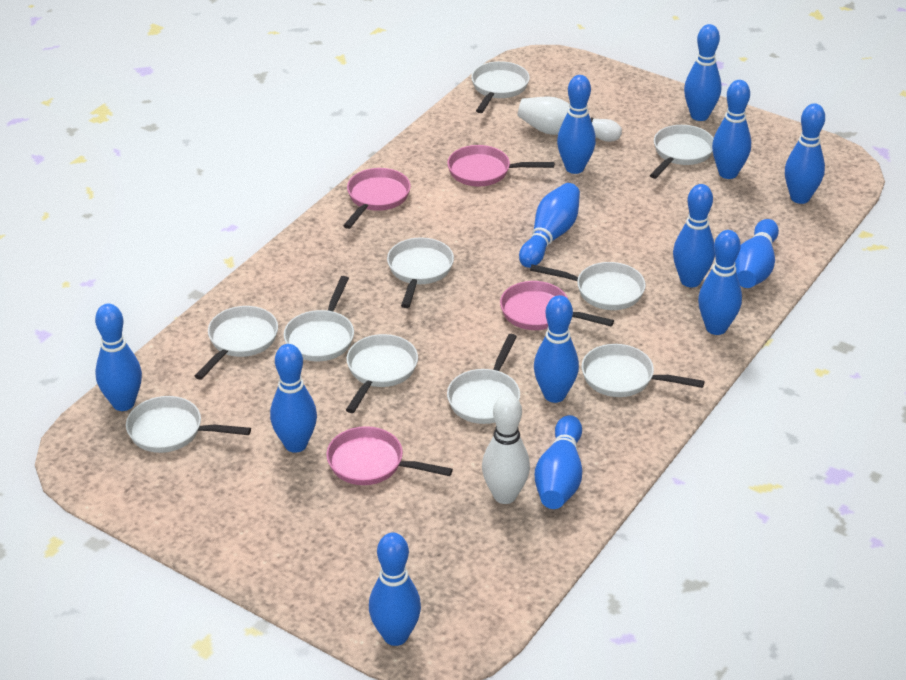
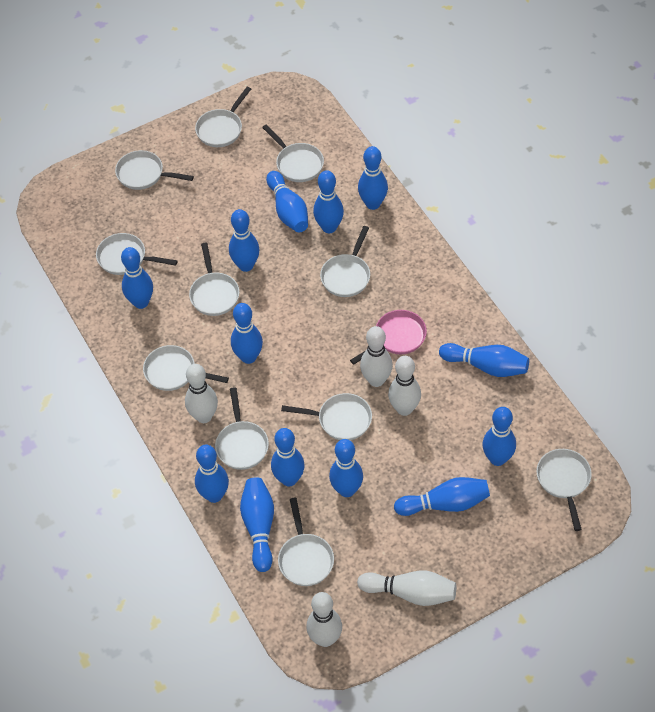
pink pan: 4 -> 1
white bowling pin: 2 -> 5
white pan: 10 -> 11

